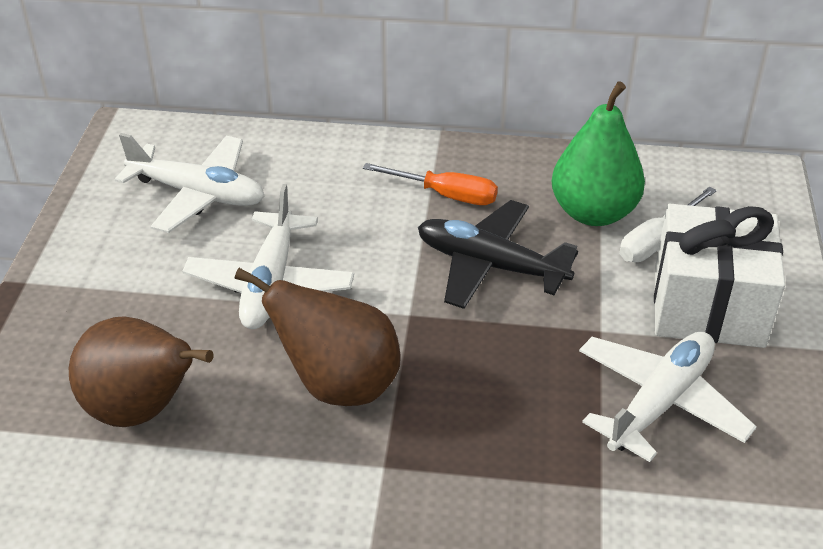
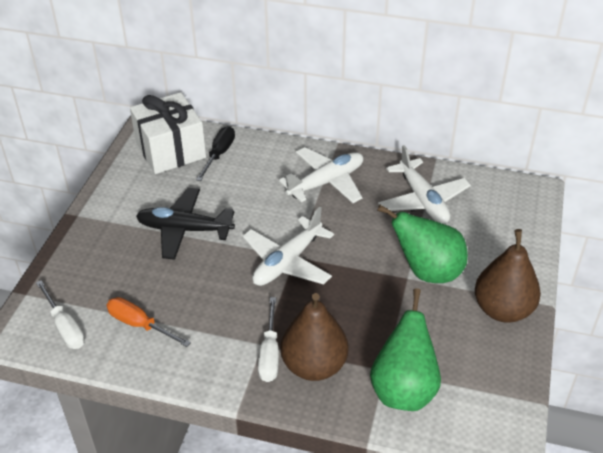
black screwdriver: 0 -> 1
green pear: 1 -> 2
white screwdriver: 1 -> 2

